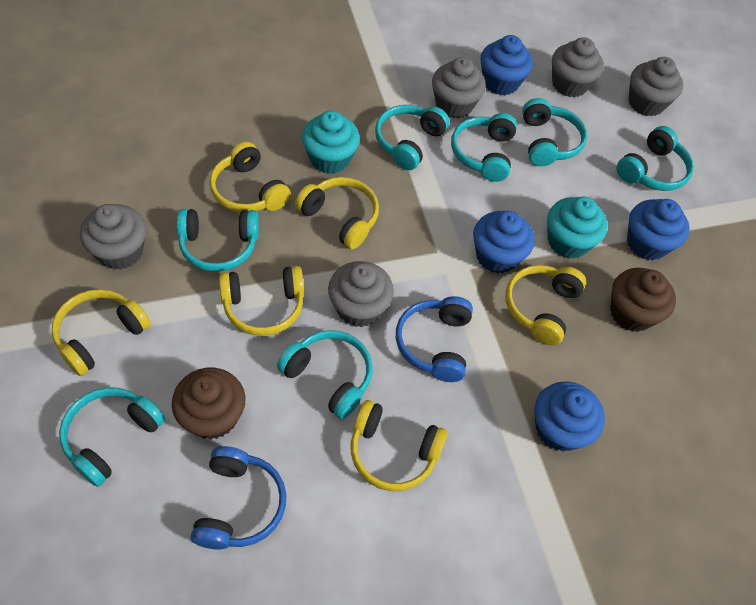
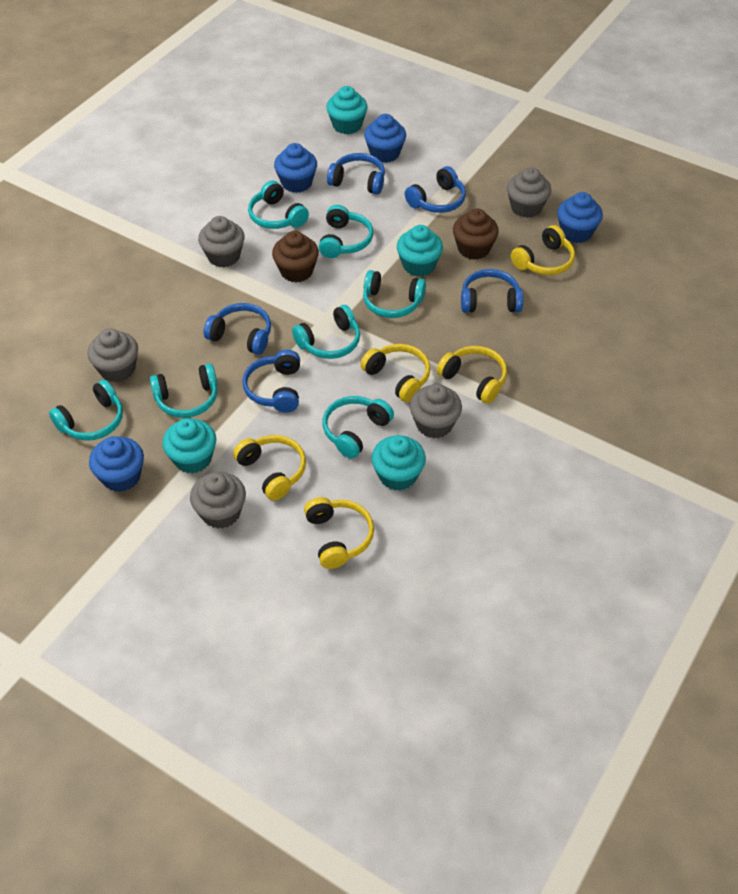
blue headphones: 2 -> 5
turquoise cupcake: 2 -> 4
yellow headphones: 6 -> 5

